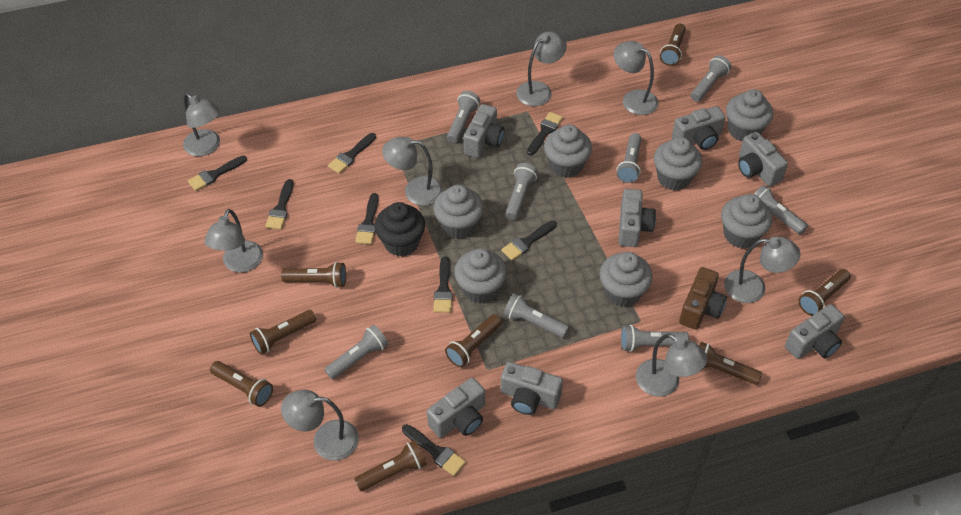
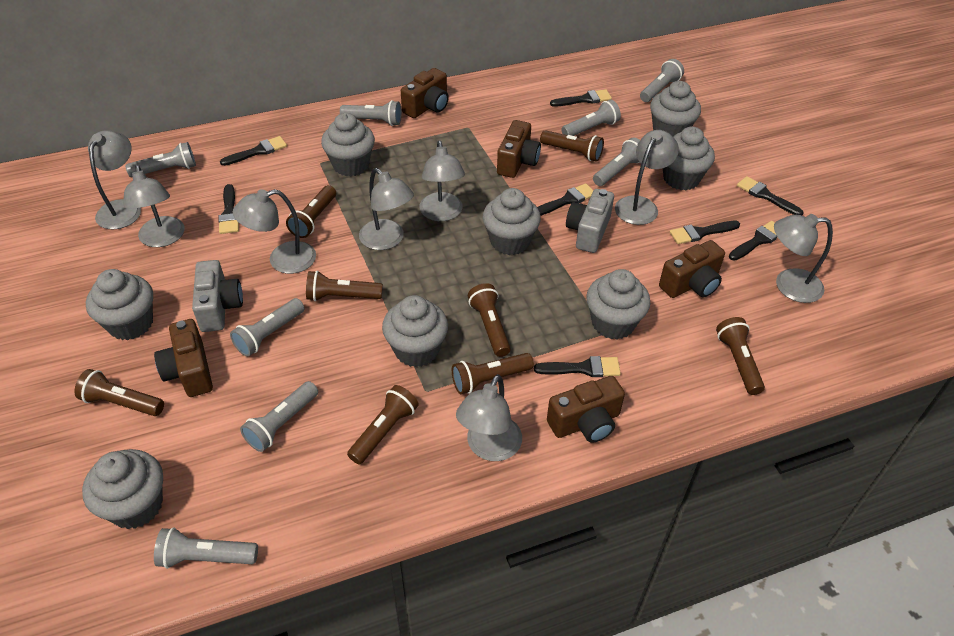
black cupcake: 1 -> 0
brown camera: 1 -> 5
grey camera: 7 -> 2
grey cupcake: 7 -> 8

